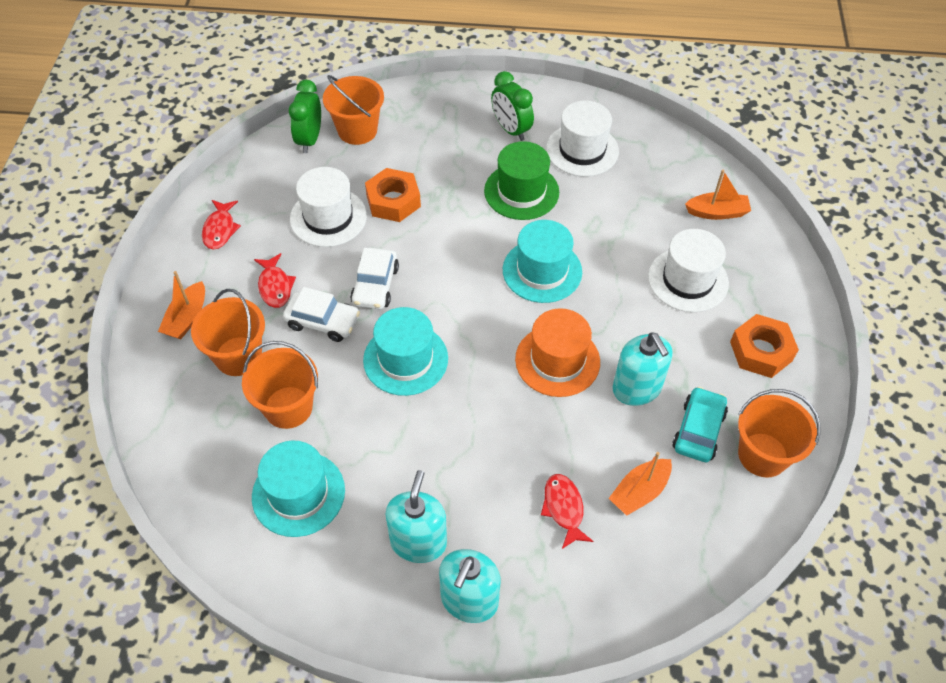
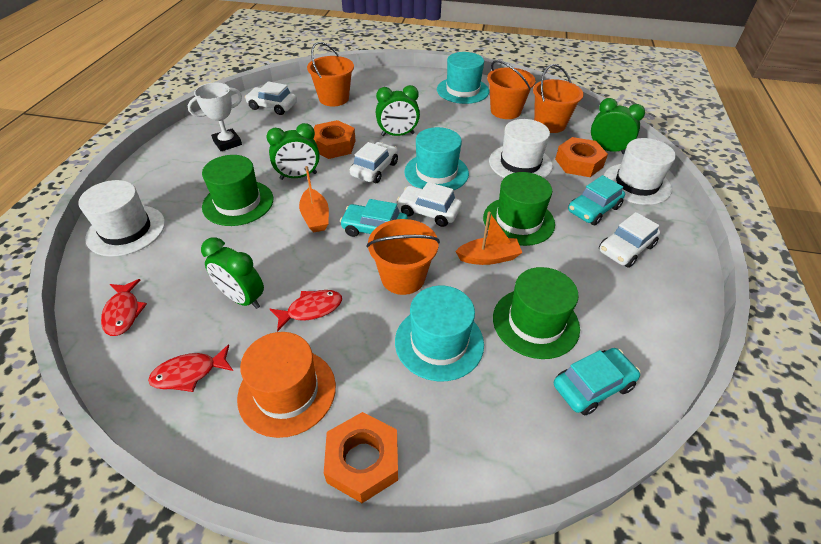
green clock: 2 -> 4
green hat: 1 -> 3
orange boat: 3 -> 2
orange nut: 2 -> 3
turquoise car: 1 -> 3
turquoise soap dispenser: 3 -> 0
white car: 2 -> 4
white trophy: 0 -> 1

